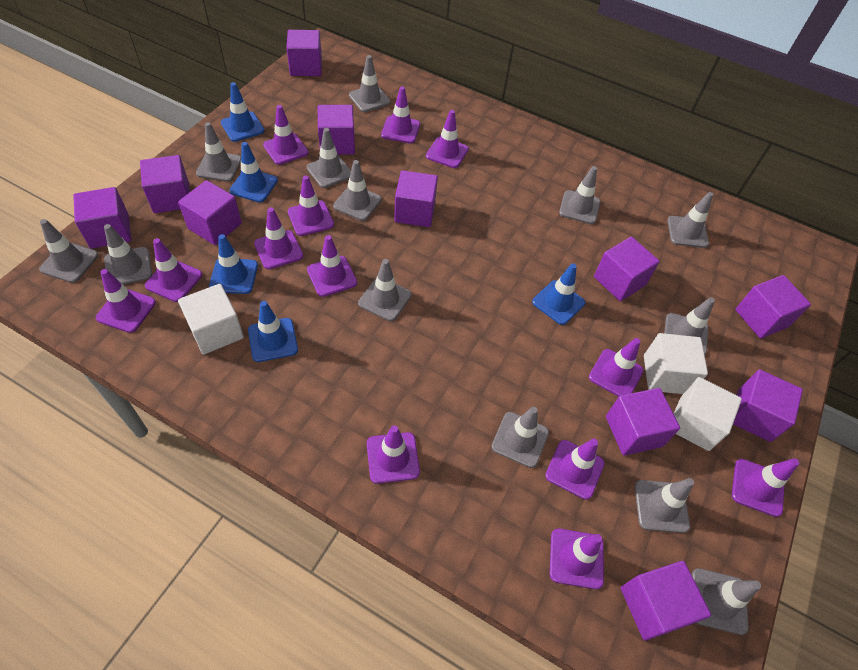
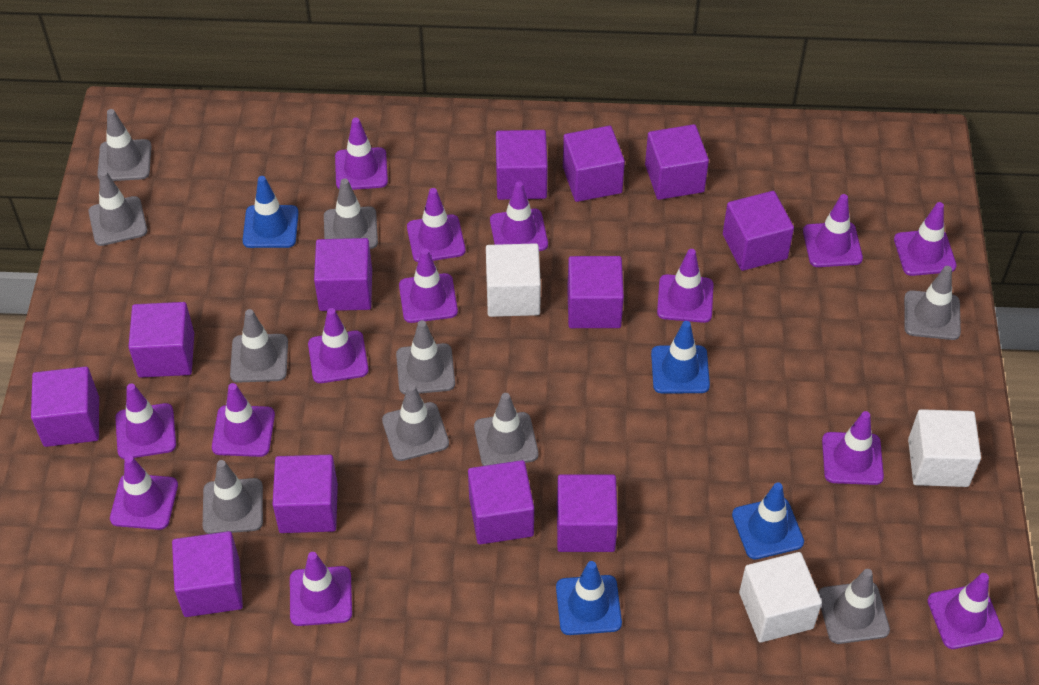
blue traffic cone: 5 -> 4
grey traffic cone: 13 -> 10
purple cube: 11 -> 12
purple traffic cone: 13 -> 14

